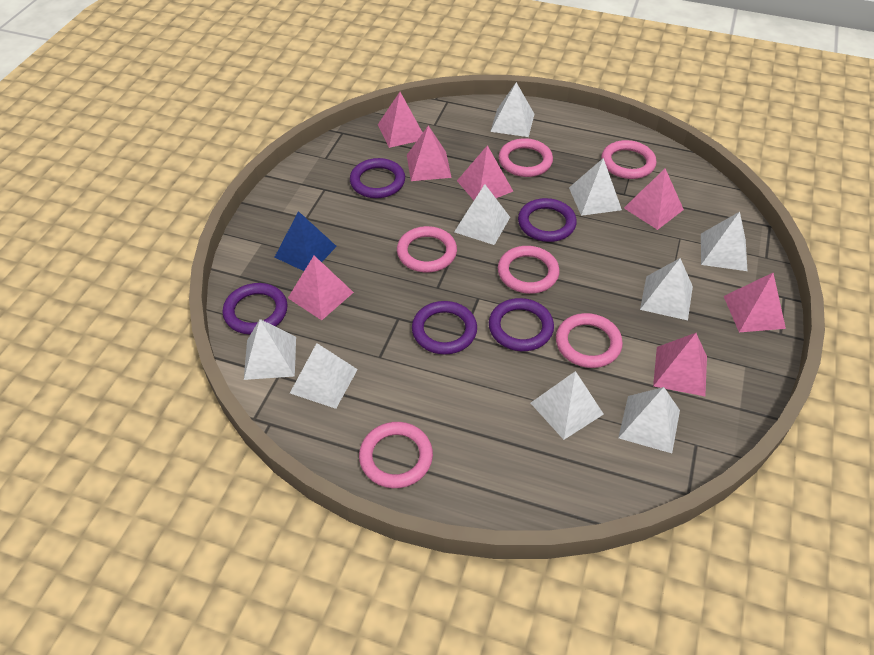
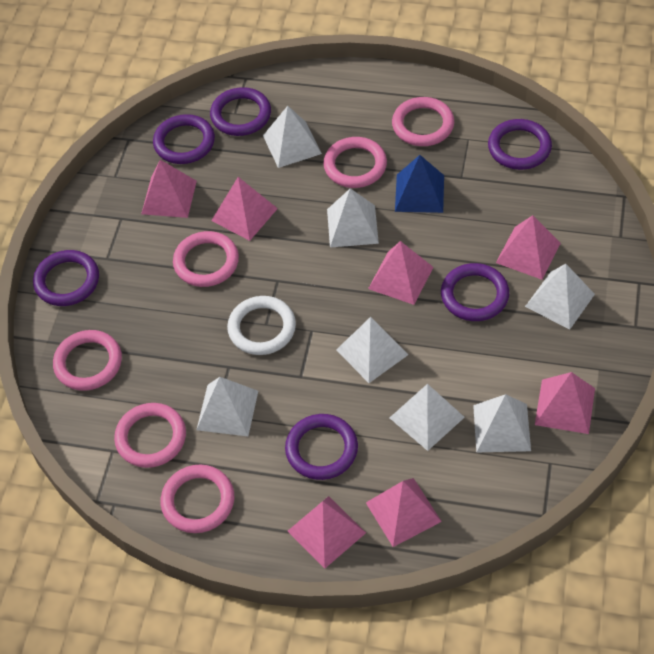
purple ring: 5 -> 6
white pyramid: 9 -> 7
white ring: 0 -> 1

